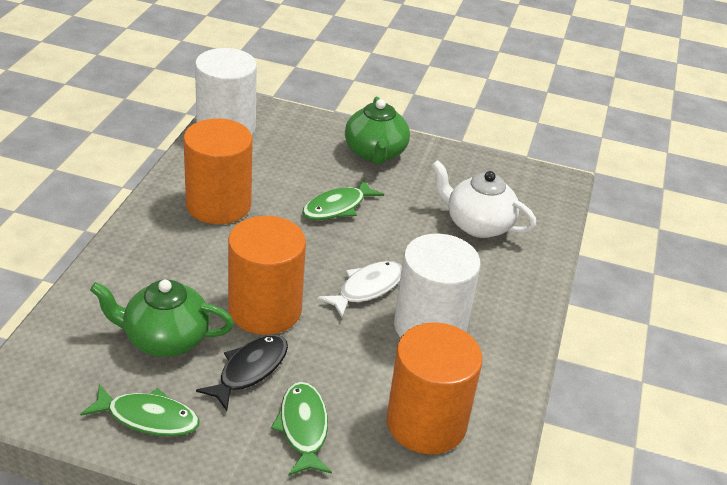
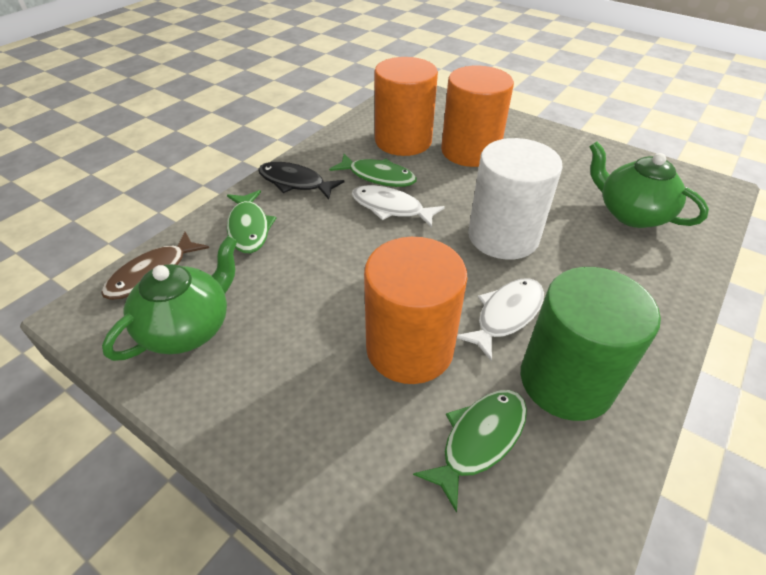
brown fish: 0 -> 1
green cylinder: 0 -> 1
white cylinder: 2 -> 1
white fish: 1 -> 2
white teapot: 1 -> 0

